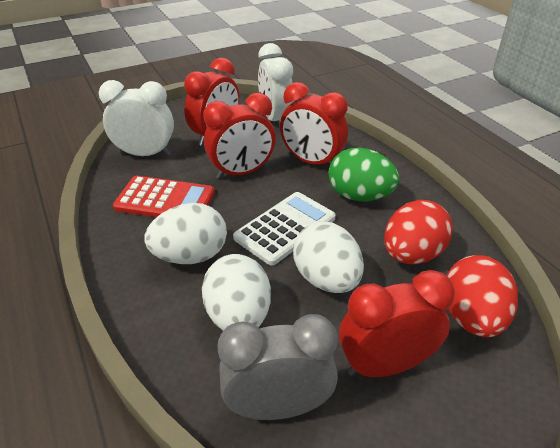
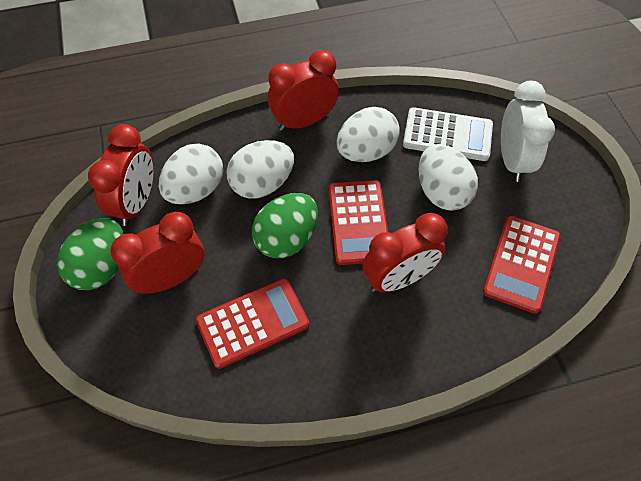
green egg: 1 -> 2
grey clock: 1 -> 0
red calculator: 1 -> 3
red egg: 2 -> 0
white clock: 2 -> 1
white egg: 3 -> 4

